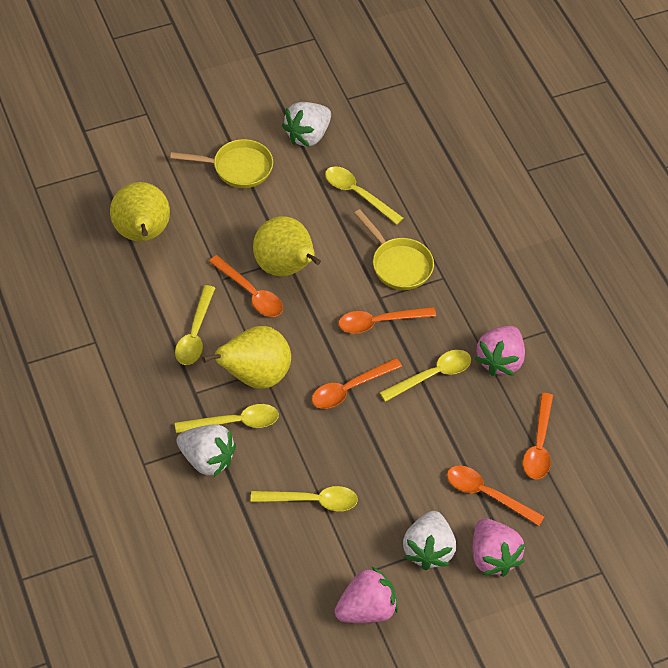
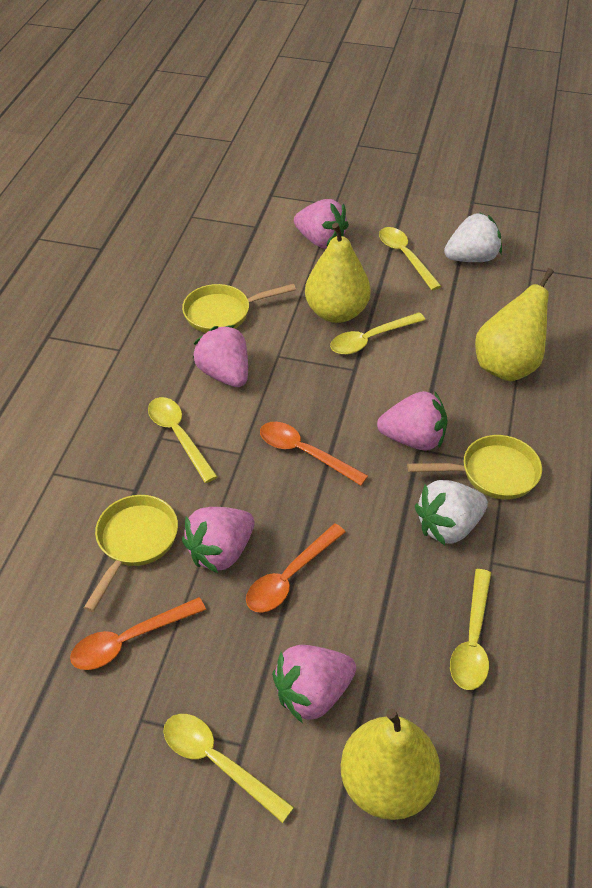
orange spoon: 5 -> 3
pink strawberry: 3 -> 5
white strawberry: 3 -> 2
yellow pan: 2 -> 3

